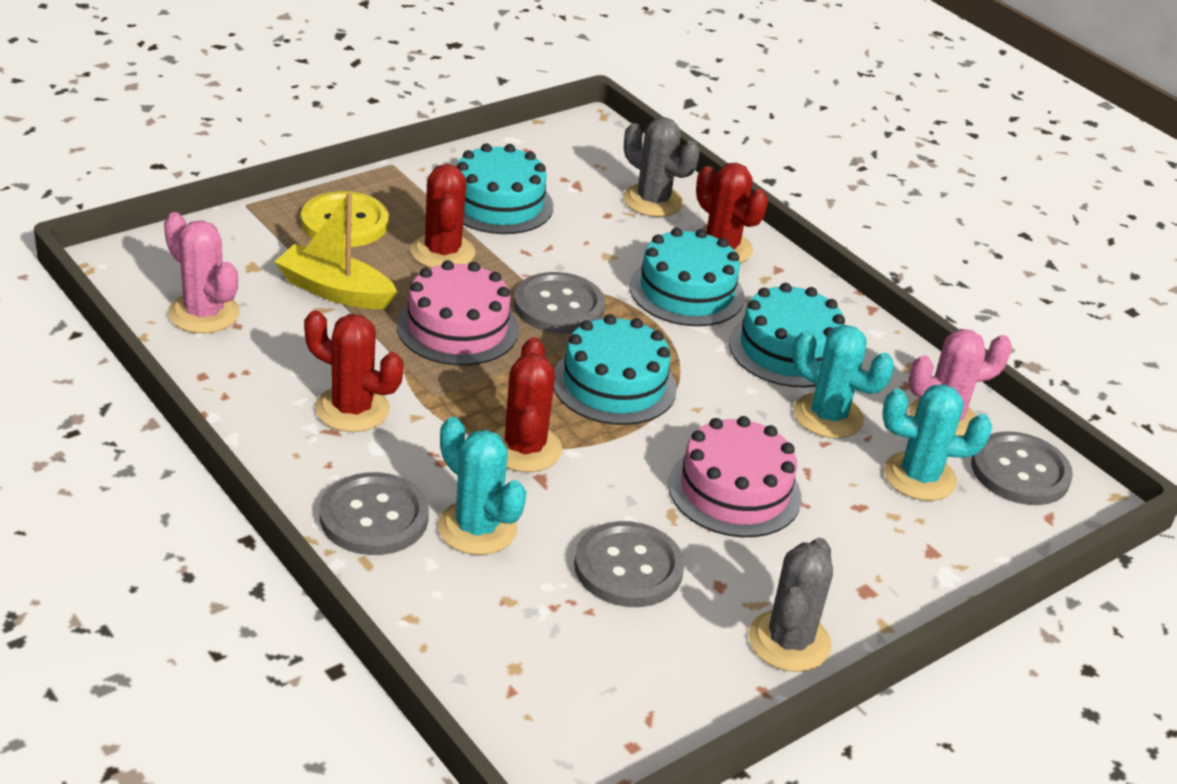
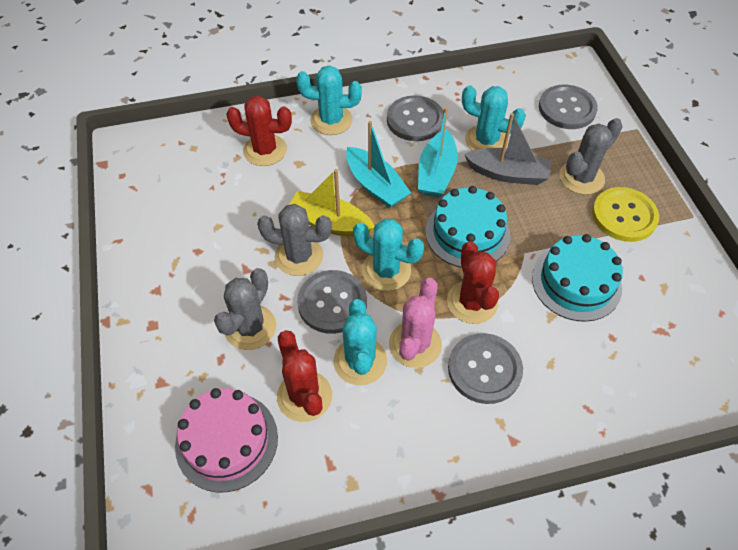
grey boat: 0 -> 1
grey cactus: 2 -> 3
pink cactus: 2 -> 1
pink cake: 2 -> 1
red cactus: 4 -> 3
turquoise boat: 0 -> 2
turquoise cactus: 3 -> 4
turquoise cake: 4 -> 2

